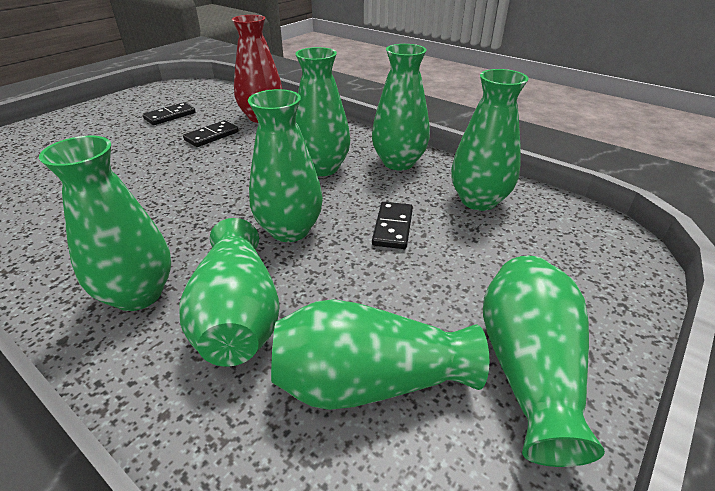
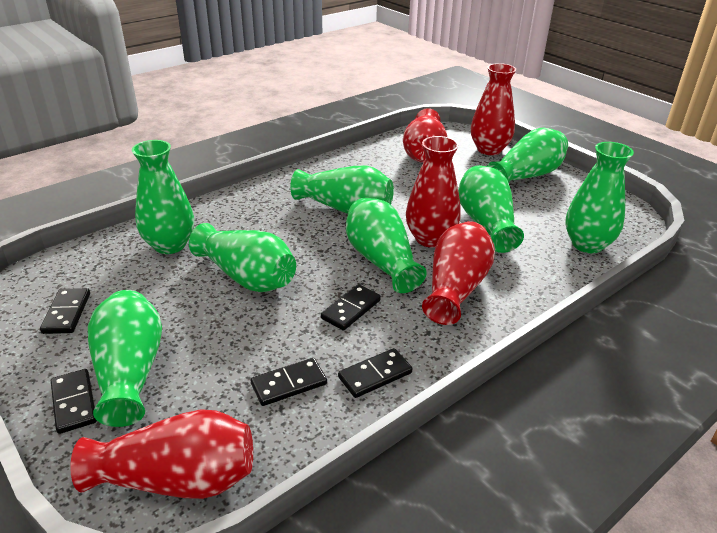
black domino: 3 -> 5
red vase: 1 -> 5

